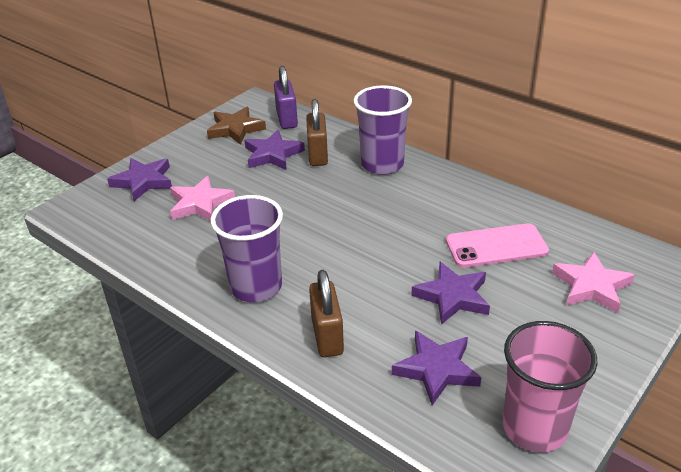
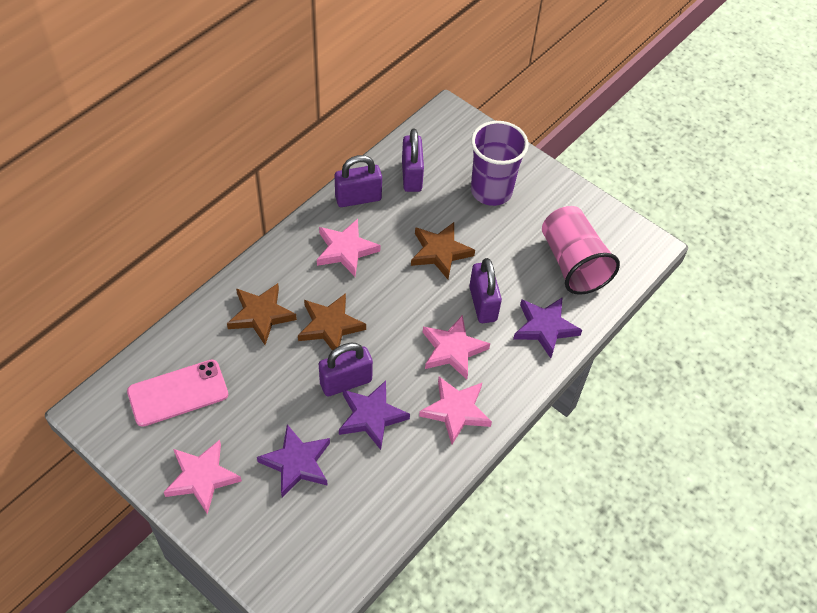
brown padlock: 2 -> 0
brown star: 1 -> 3
pink star: 2 -> 4
purple cup: 2 -> 1
purple padlock: 1 -> 4
purple star: 4 -> 3

